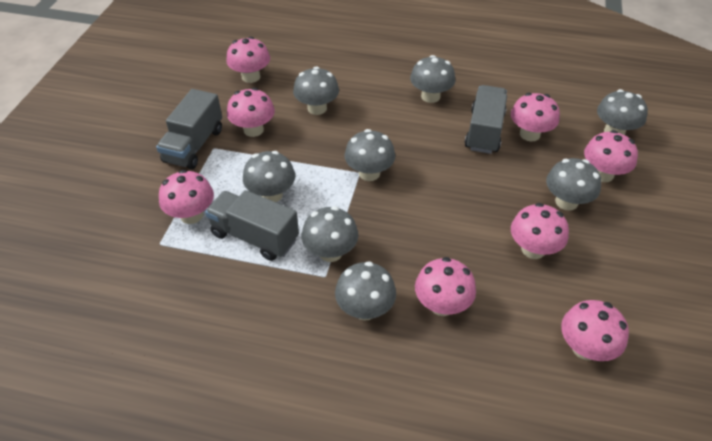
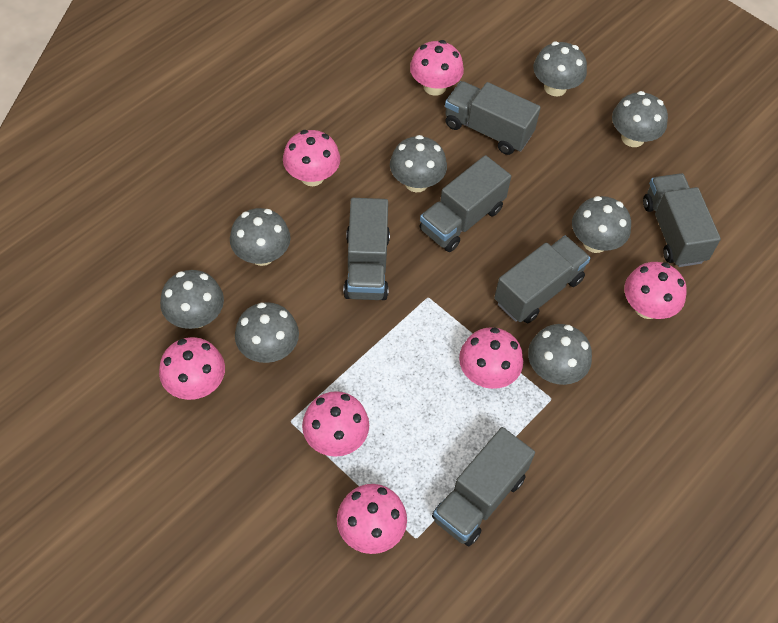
grey truck: 3 -> 6
pink mushroom: 8 -> 7

